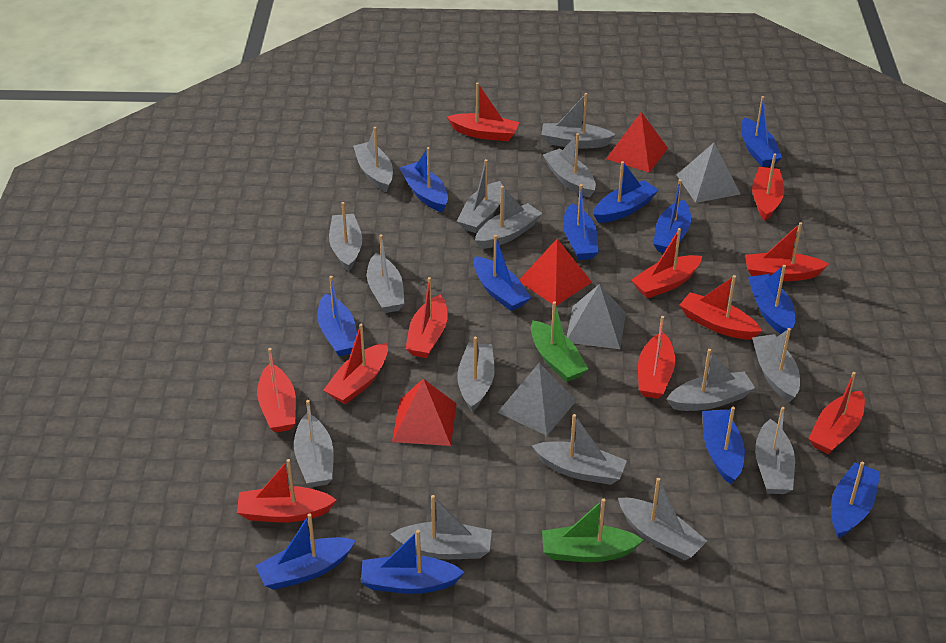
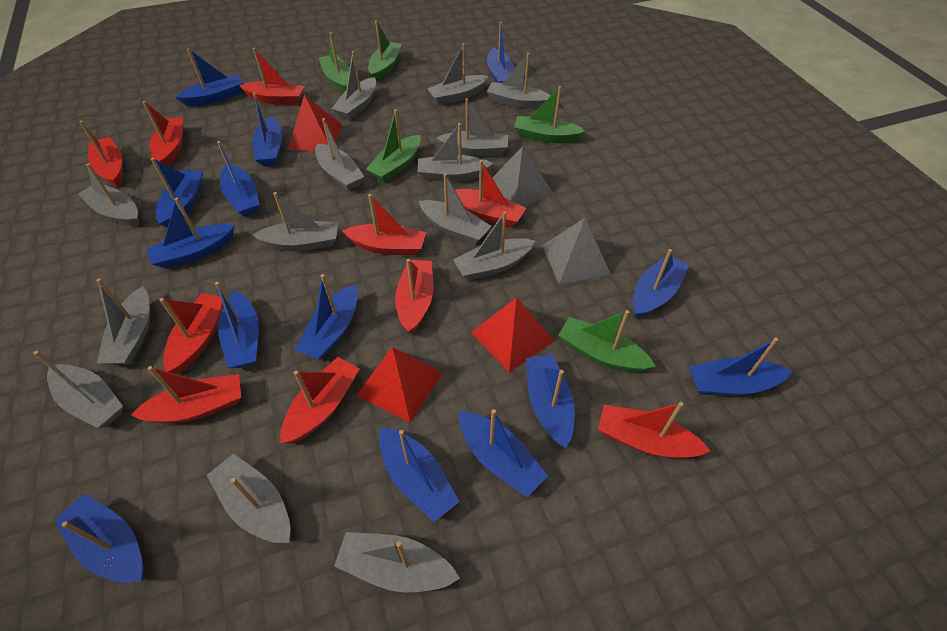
blue boat: 12 -> 14
green boat: 2 -> 5
grey boat: 15 -> 14
grey pyramid: 3 -> 2
red boat: 11 -> 10

